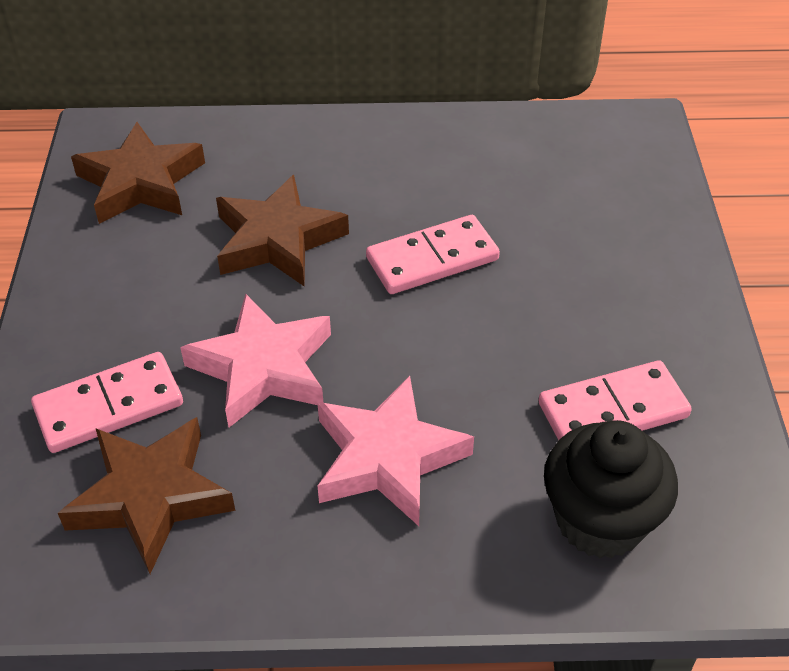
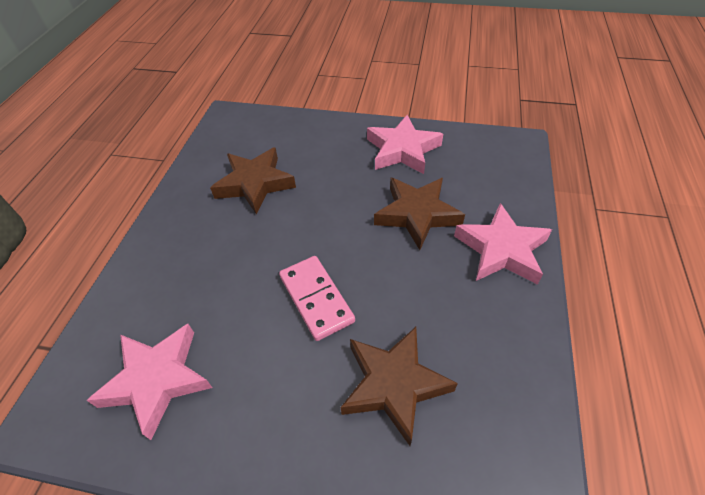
black cupcake: 1 -> 0
pink domino: 3 -> 1
pink star: 2 -> 3

